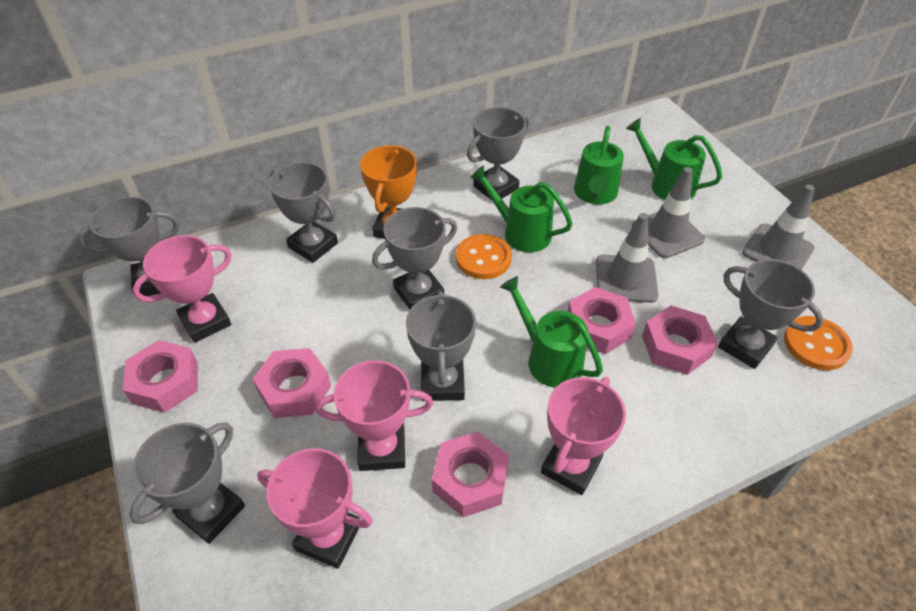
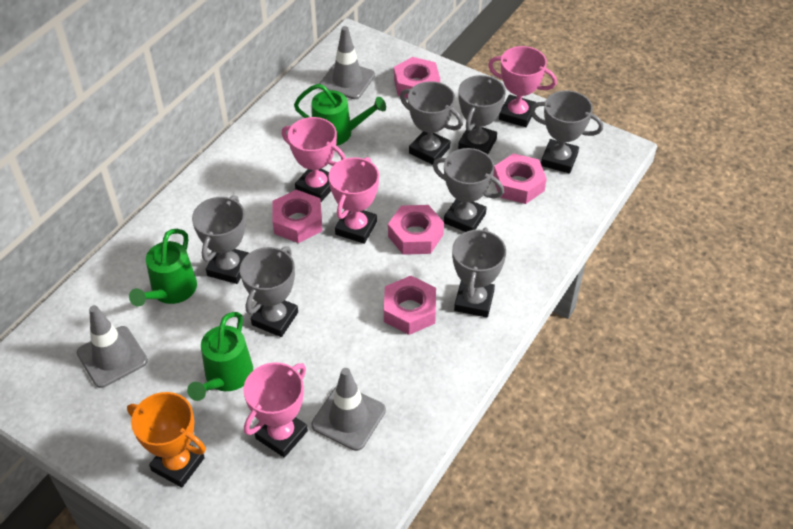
green watering can: 4 -> 3
orange button: 2 -> 0

